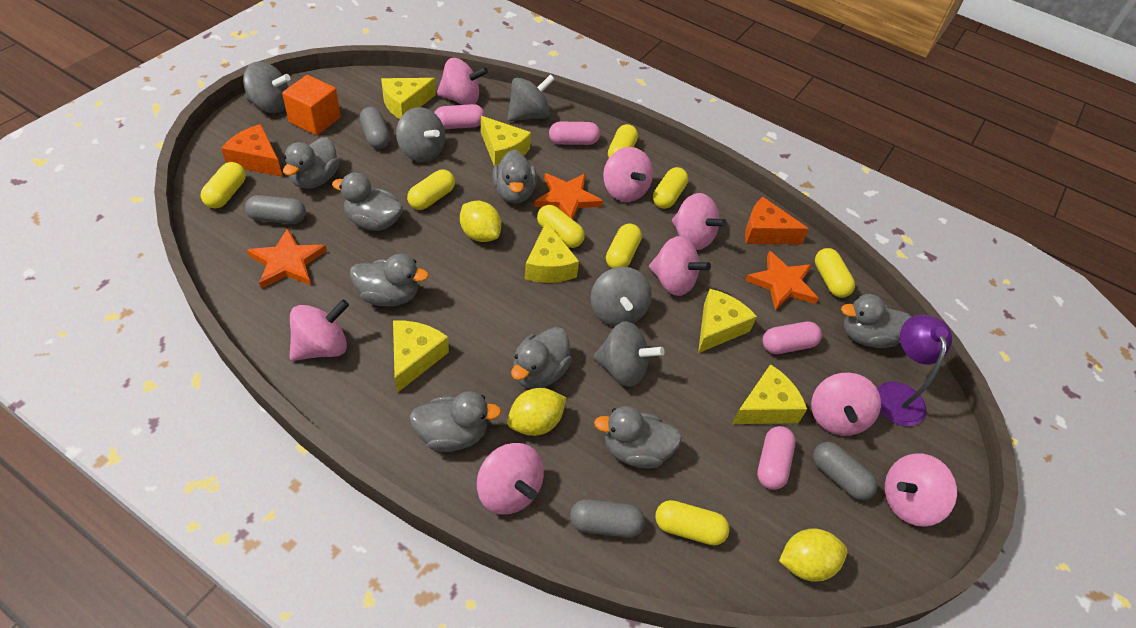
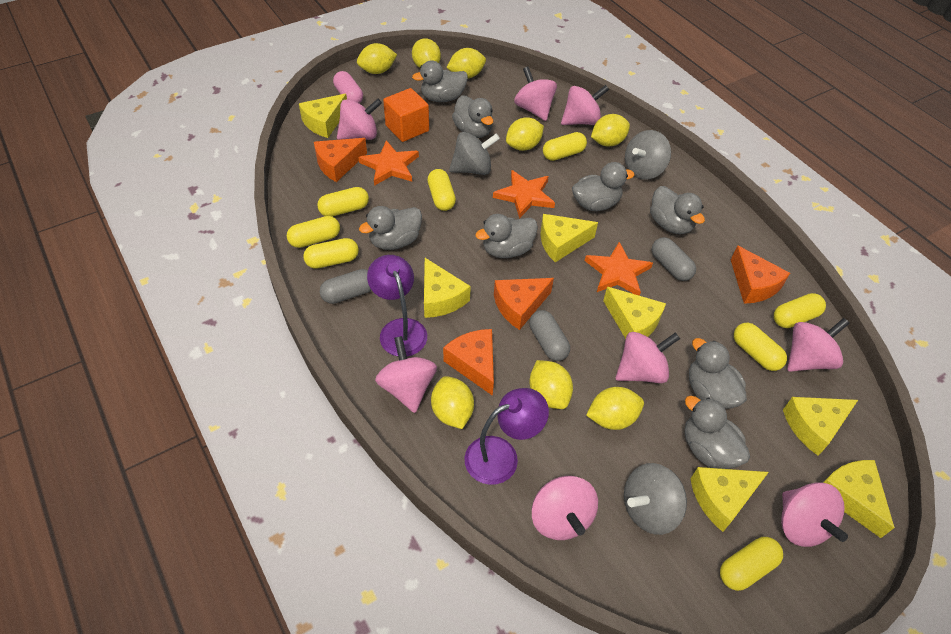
grey capsule: 4 -> 3
grey spinning top: 5 -> 3
orange cheese: 2 -> 4
pink capsule: 4 -> 1
purple lamp: 1 -> 2
yellow cheese: 6 -> 7
yellow lemon: 3 -> 8

